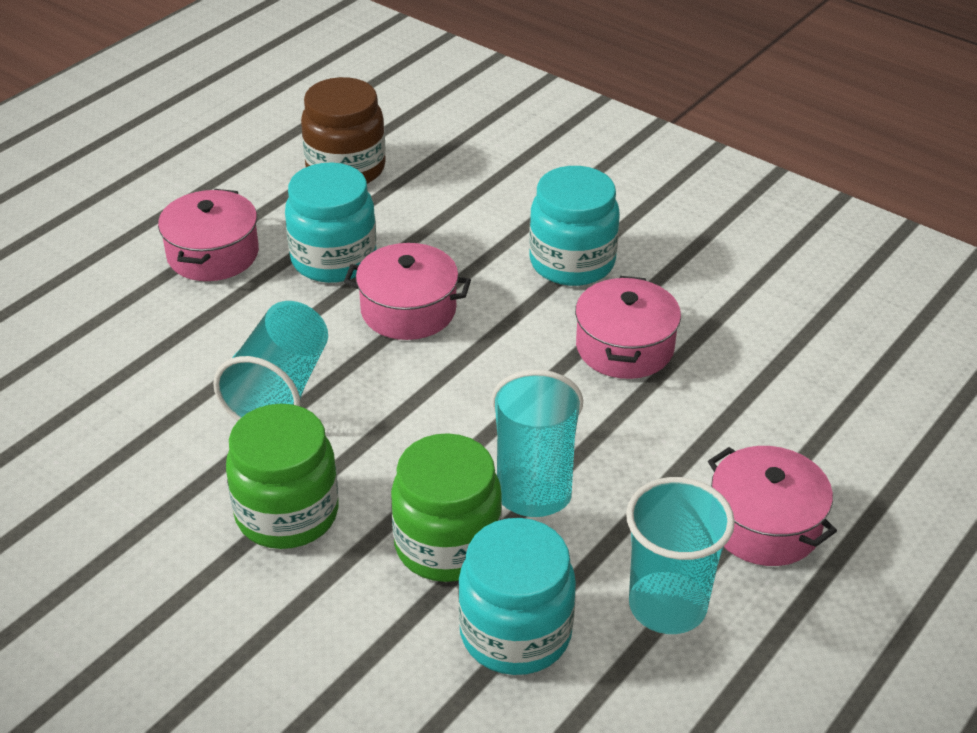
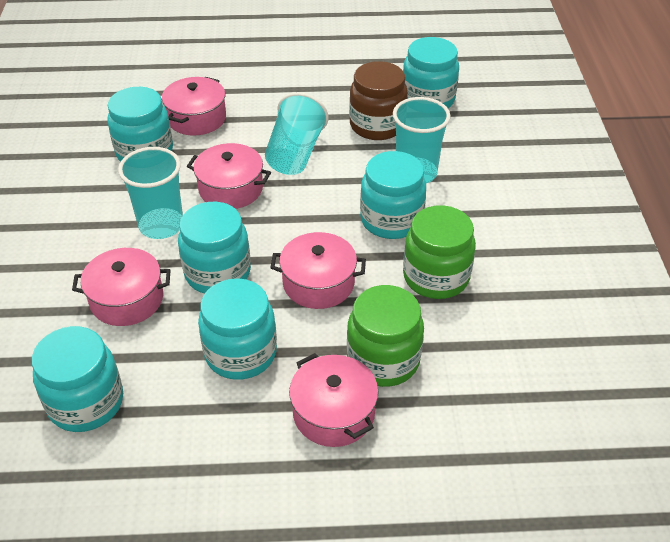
pink pot: 4 -> 5
turquoise jar: 3 -> 6

